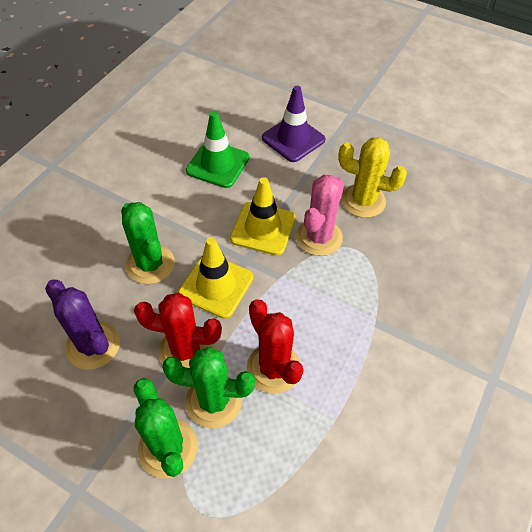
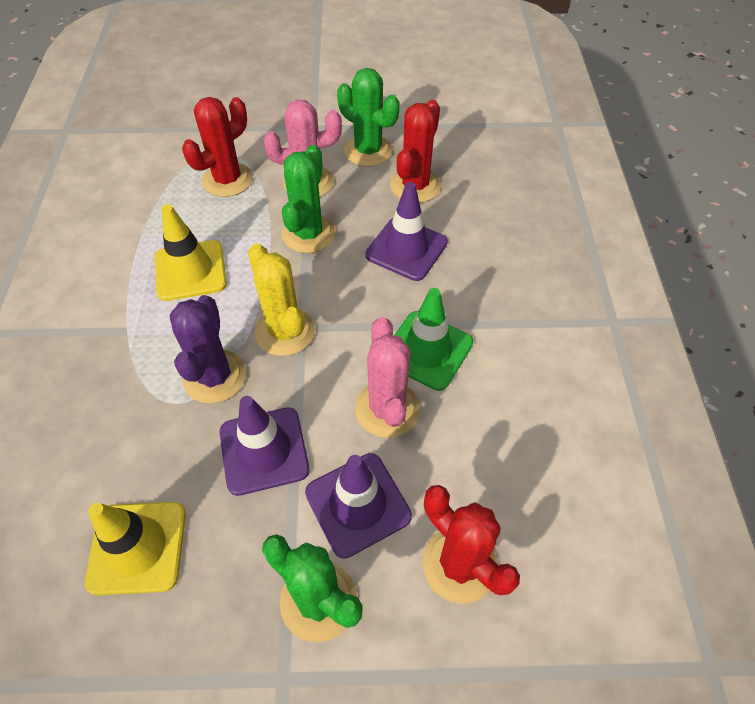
pink cactus: 1 -> 2
purple traffic cone: 1 -> 3
red cactus: 2 -> 3

